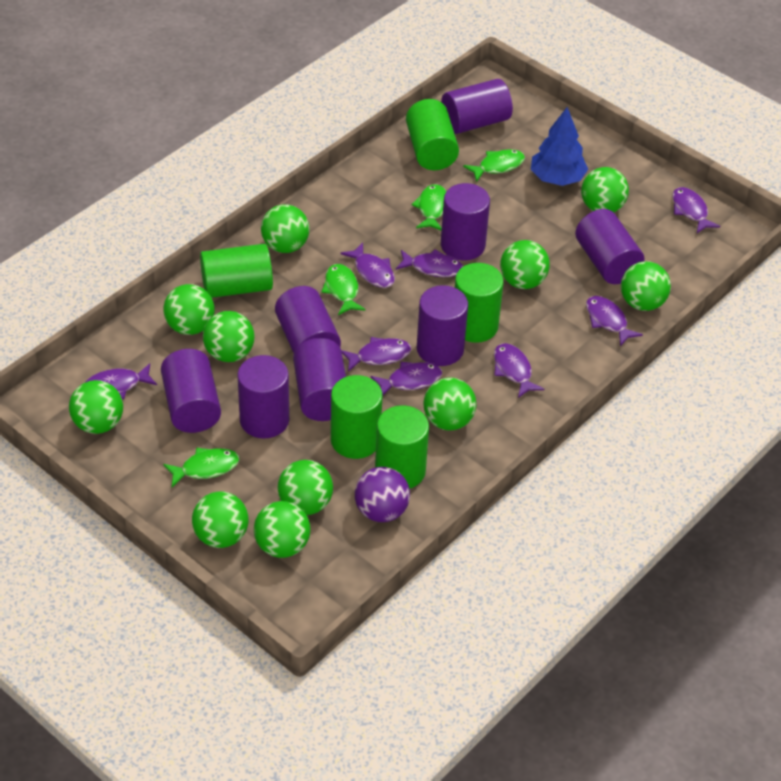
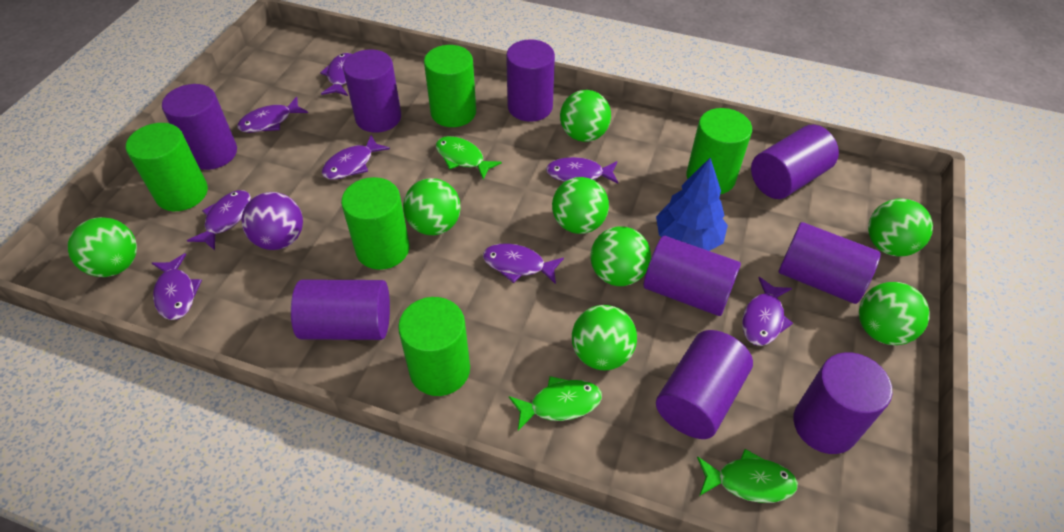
green ball: 11 -> 8
green fish: 4 -> 3
purple cylinder: 8 -> 9

